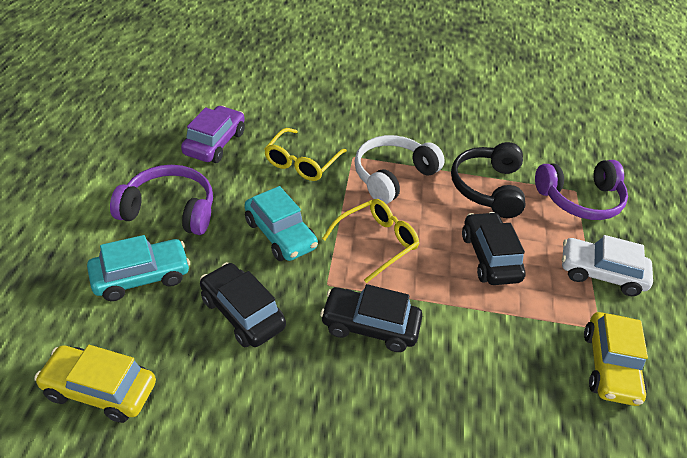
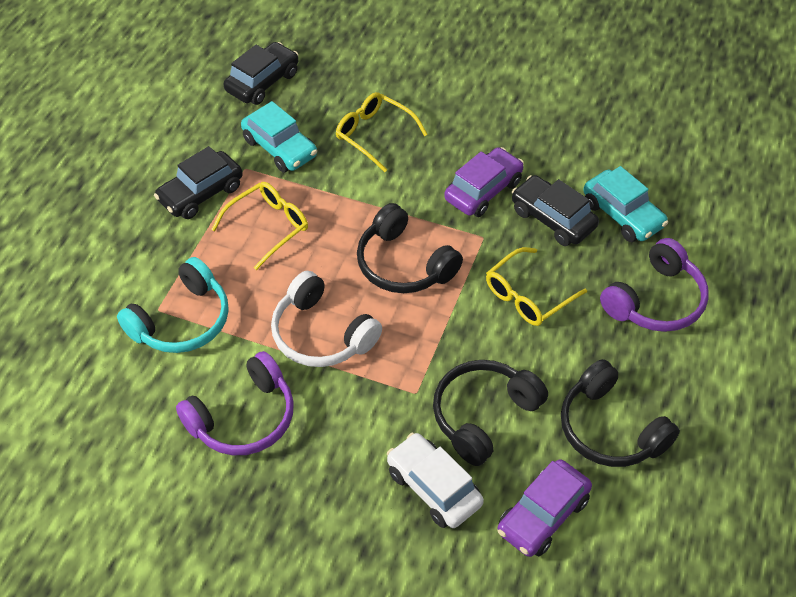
black headphones: 1 -> 3
purple car: 1 -> 2
turquoise headphones: 0 -> 1
yellow car: 2 -> 0
yellow glasses: 2 -> 3

